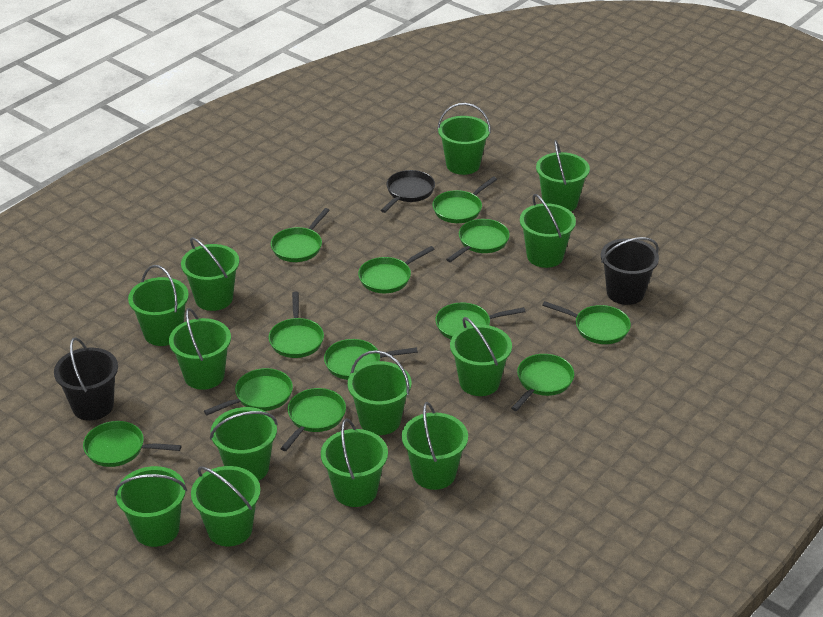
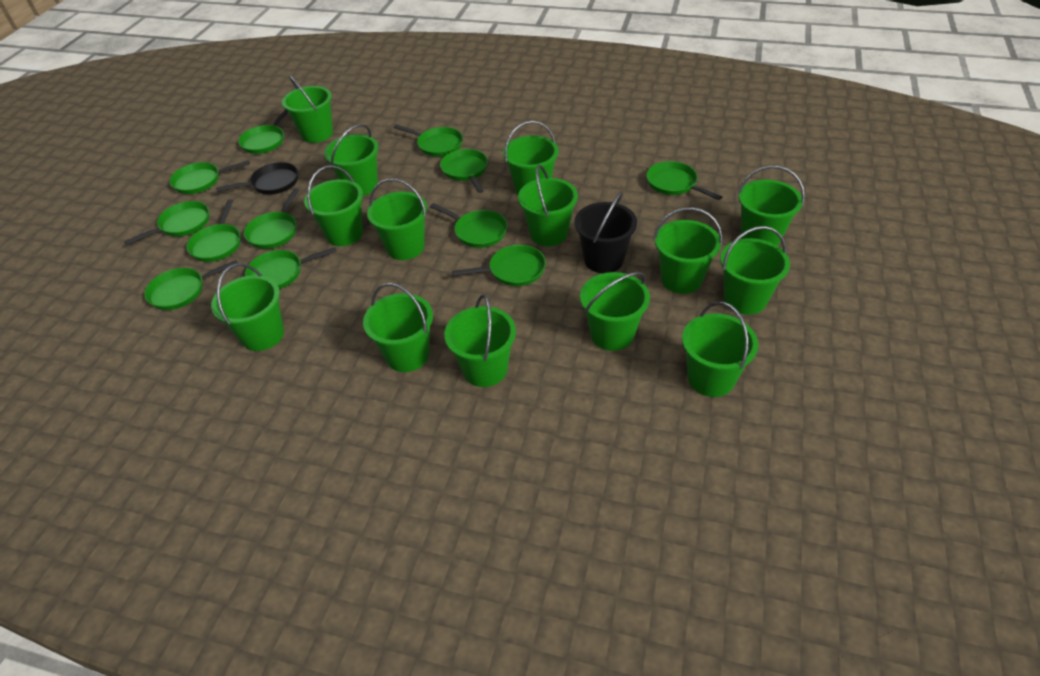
black bucket: 2 -> 1
green bucket: 13 -> 14

